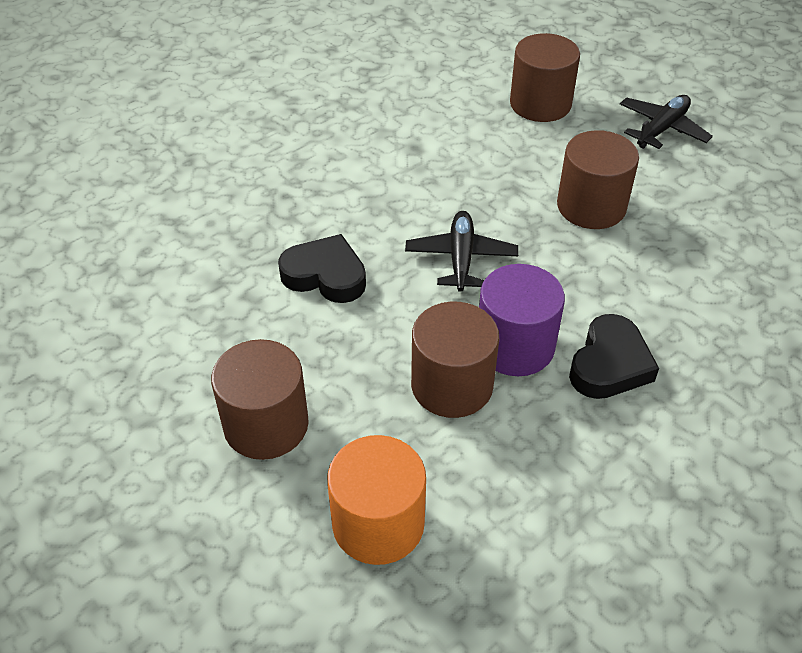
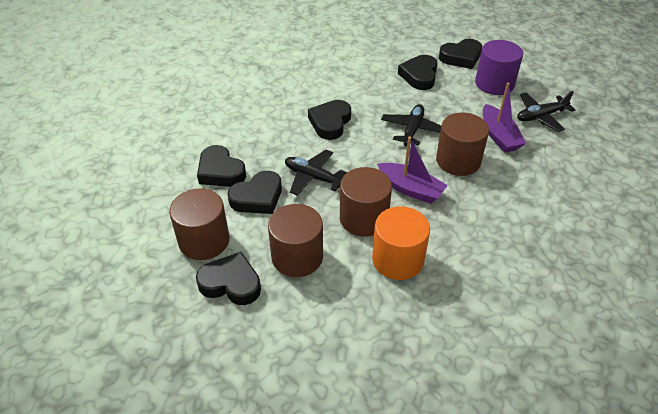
black heart: 2 -> 6
black plane: 2 -> 3
purple boat: 0 -> 2

